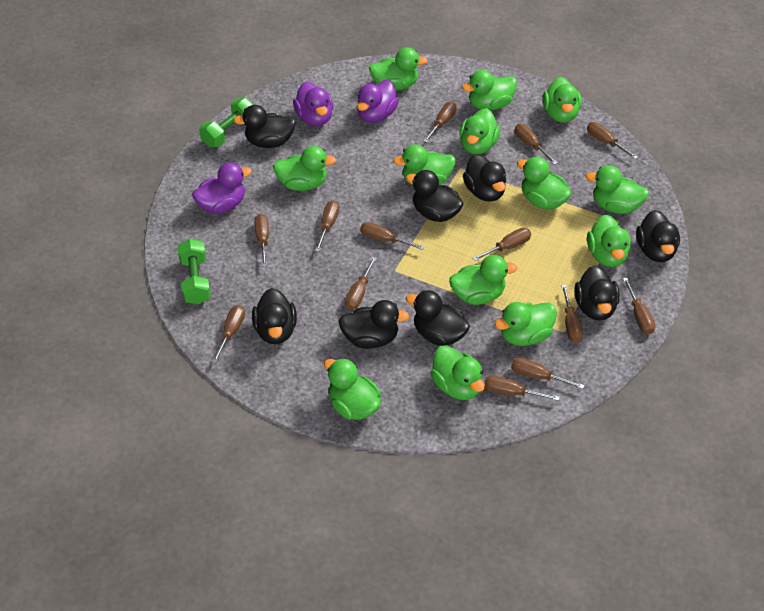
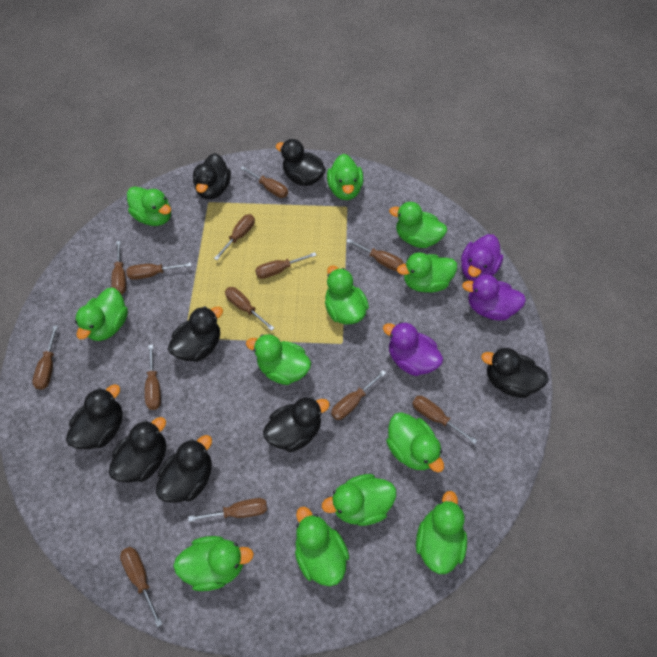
green duck: 13 -> 12
green dumbbell: 2 -> 0

